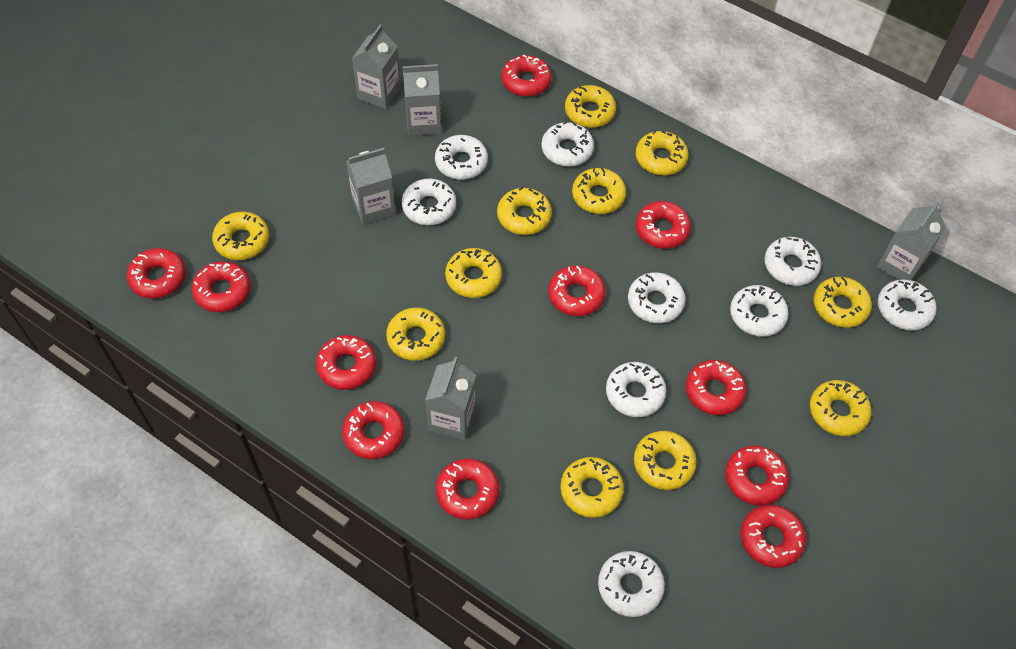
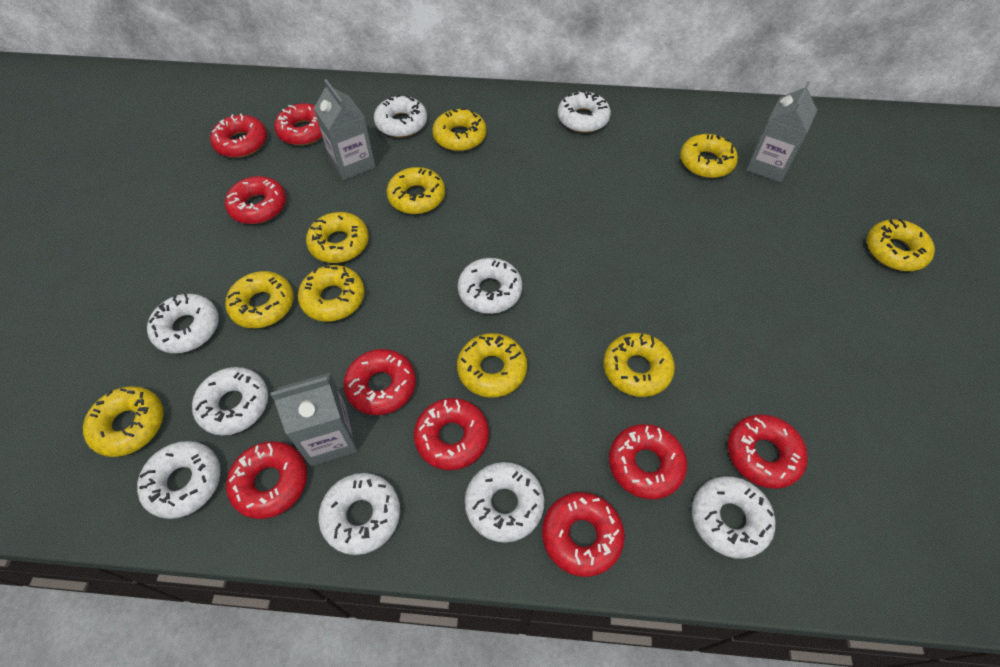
grey carton: 5 -> 3
red donut: 11 -> 9
yellow donut: 11 -> 10

